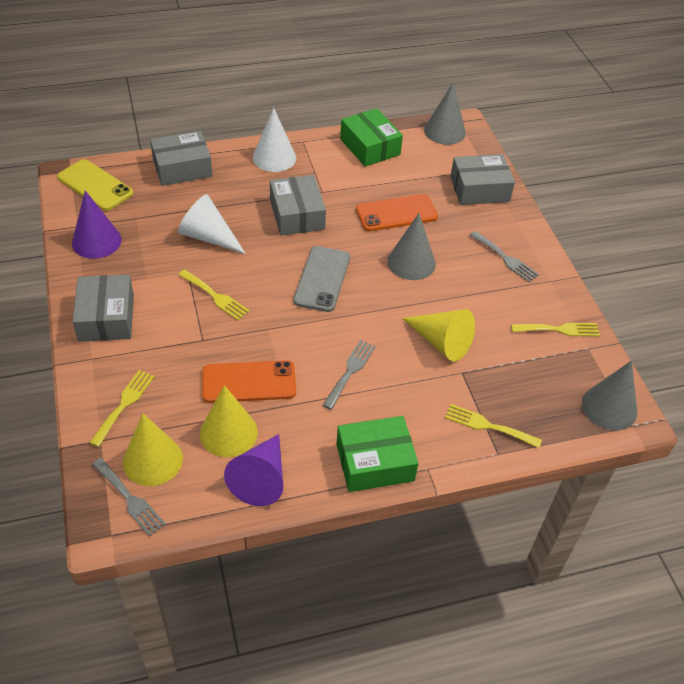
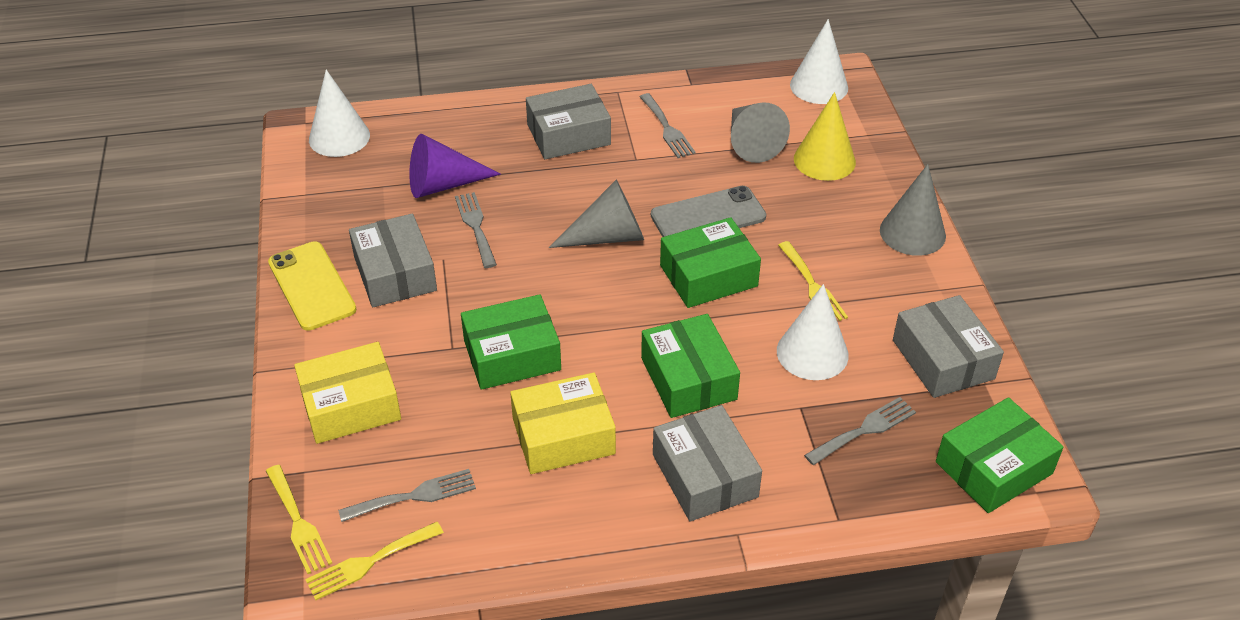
green box: 2 -> 4
grey fork: 3 -> 4
orange phone: 2 -> 0
purple cone: 2 -> 1
white cone: 2 -> 3
yellow box: 0 -> 2
yellow cone: 3 -> 1
yellow fork: 4 -> 3

